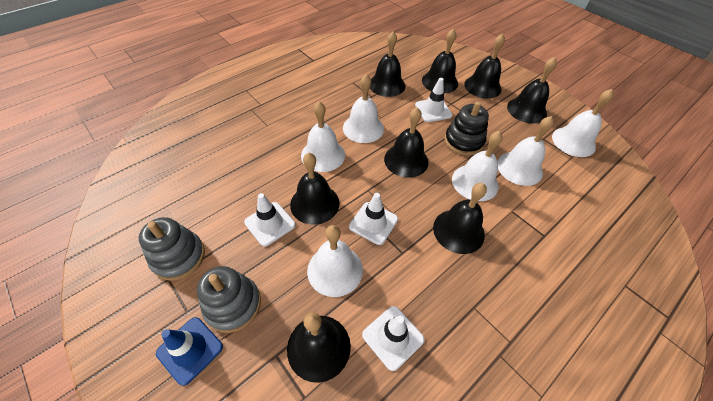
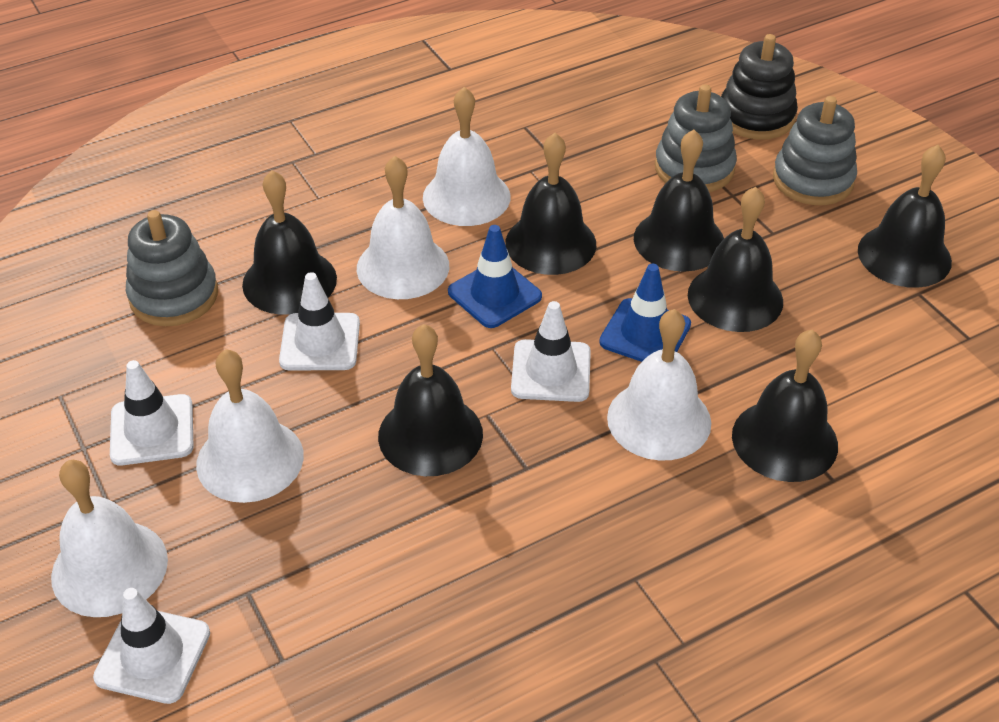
black bell: 8 -> 7
blue traffic cone: 1 -> 2
grey stacking toy: 2 -> 3
white bell: 6 -> 5

